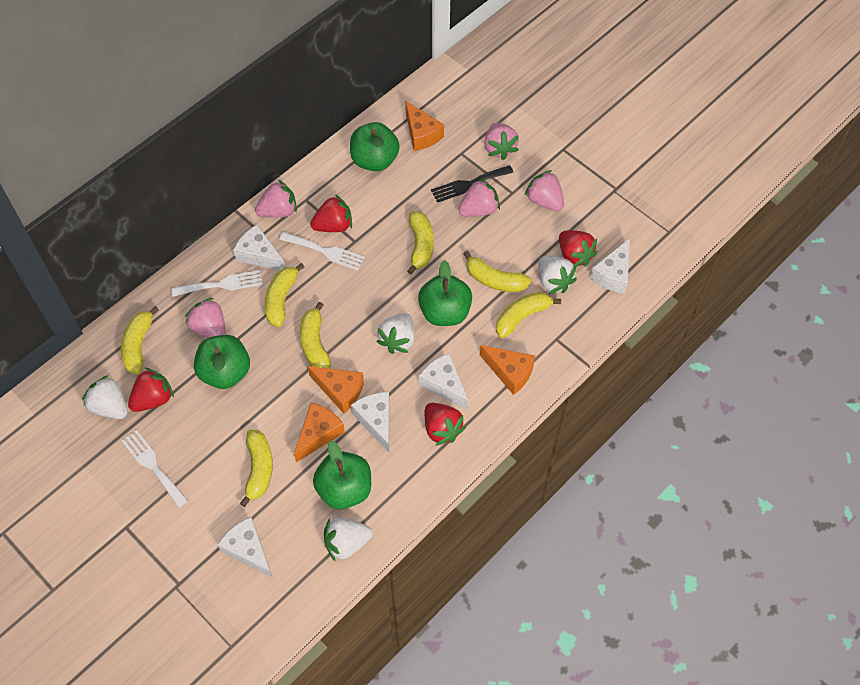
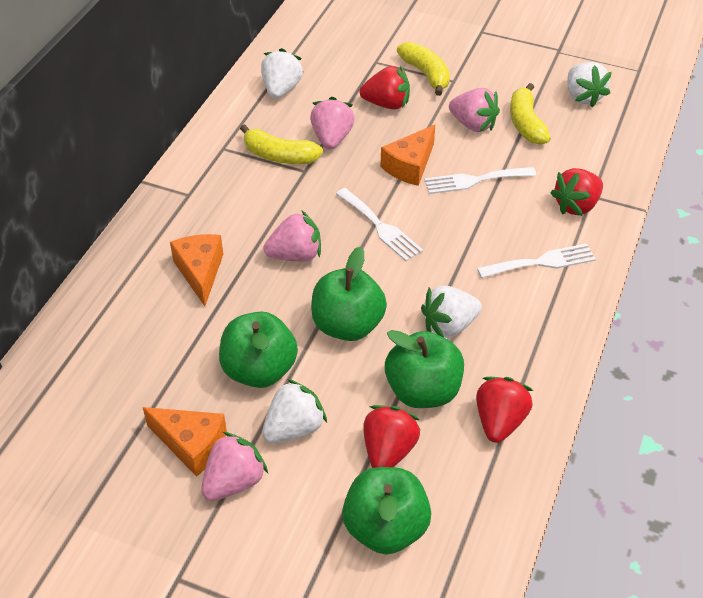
black fork: 1 -> 0
orange cheese: 4 -> 3
pink strawberry: 5 -> 4
white cheese: 5 -> 0
yellow banana: 7 -> 3

